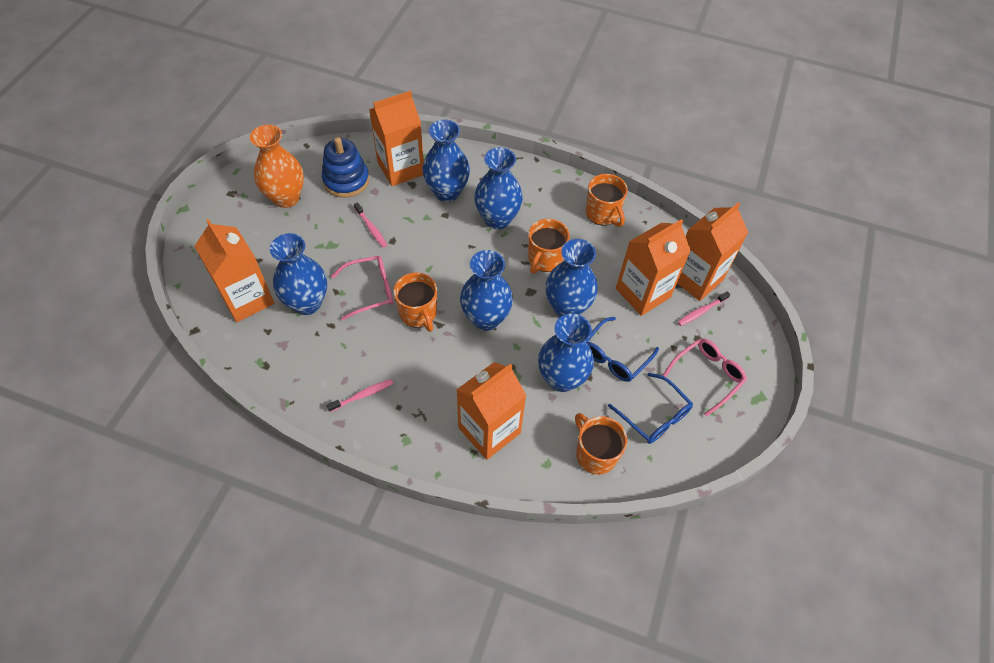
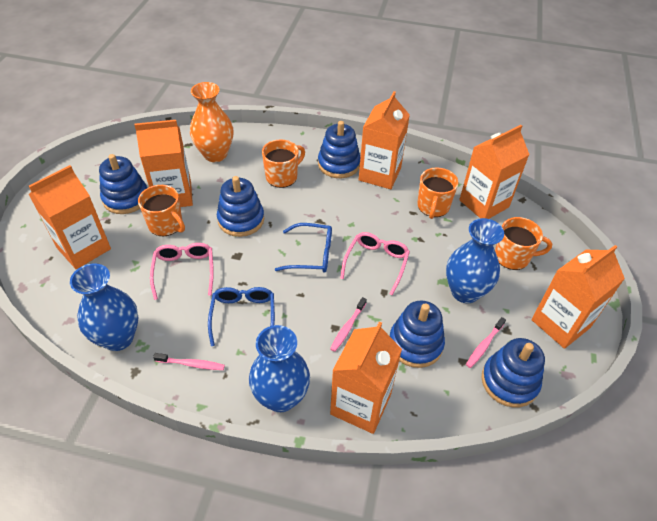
blue stacking toy: 1 -> 5
blue vase: 6 -> 3
orange carton: 5 -> 6

